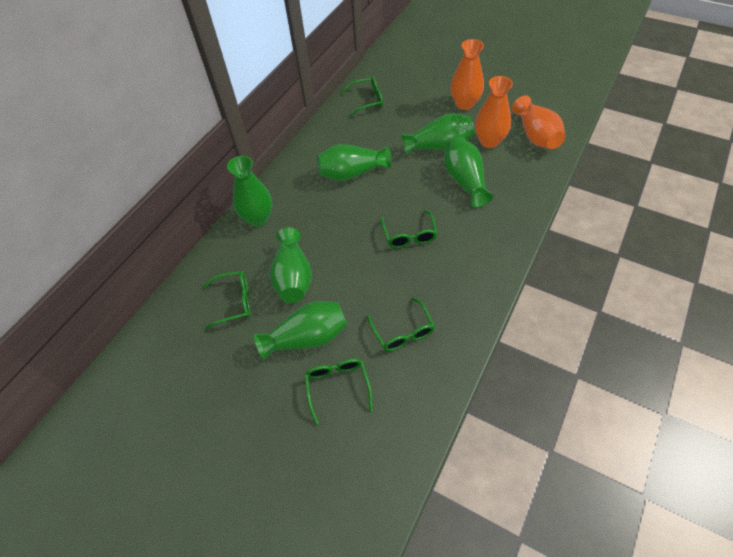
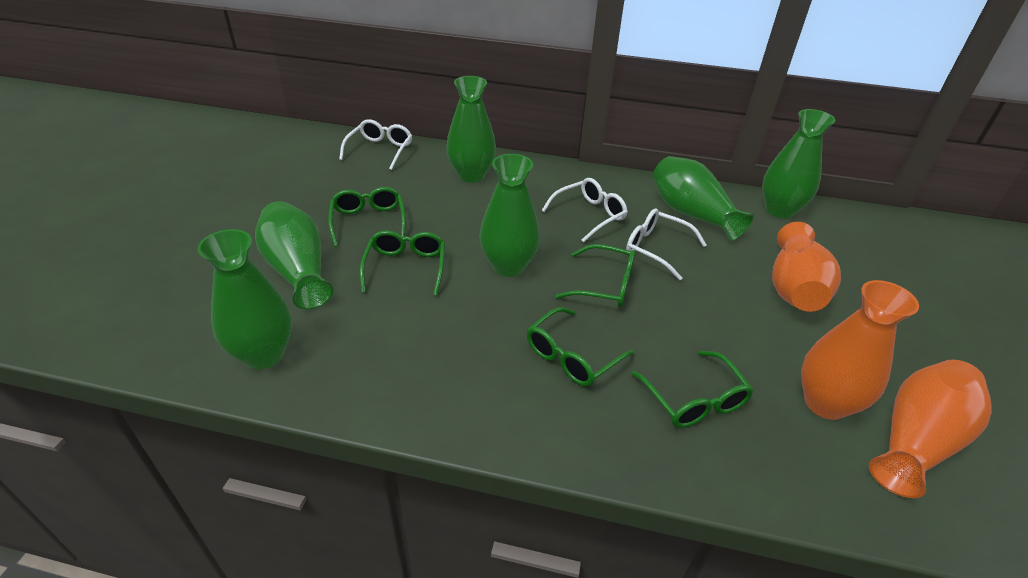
white glasses: 0 -> 3

